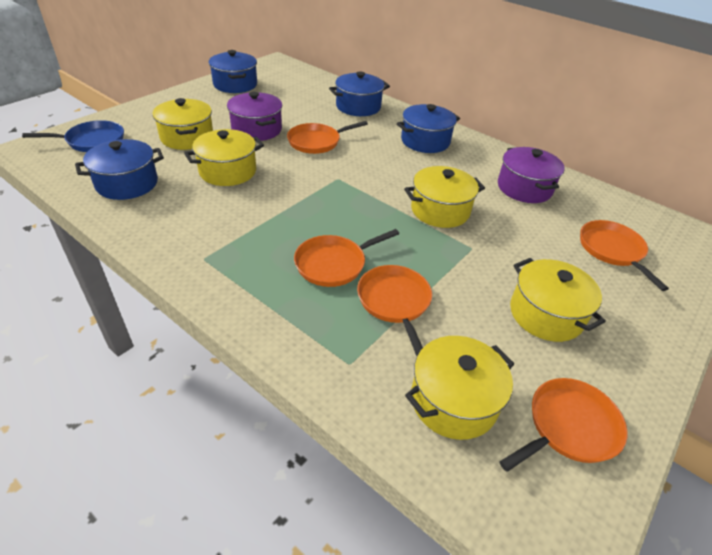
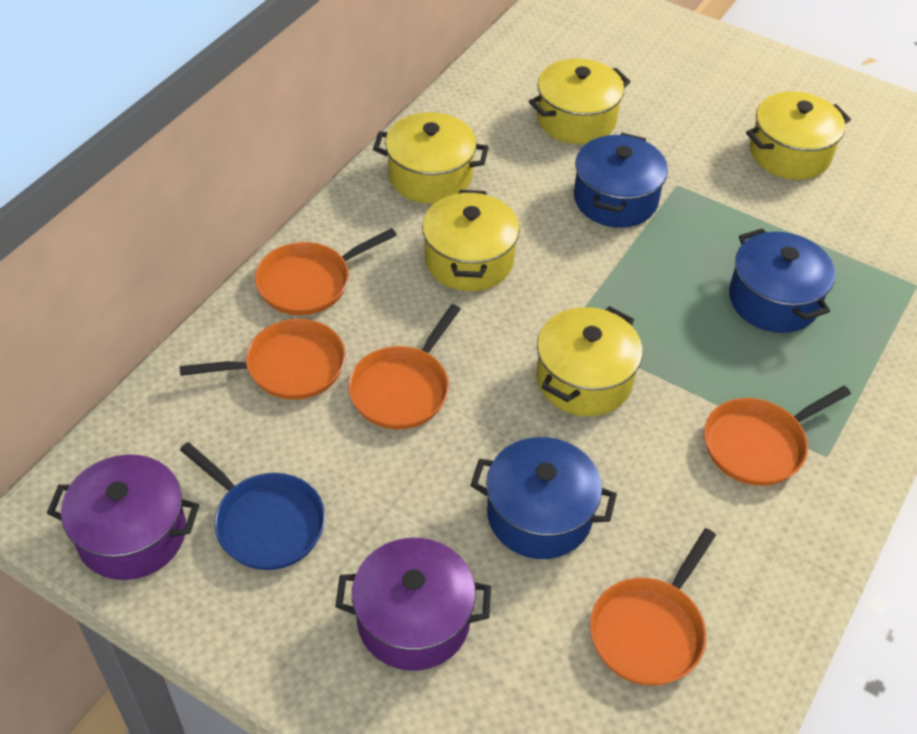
blue pot: 4 -> 3

